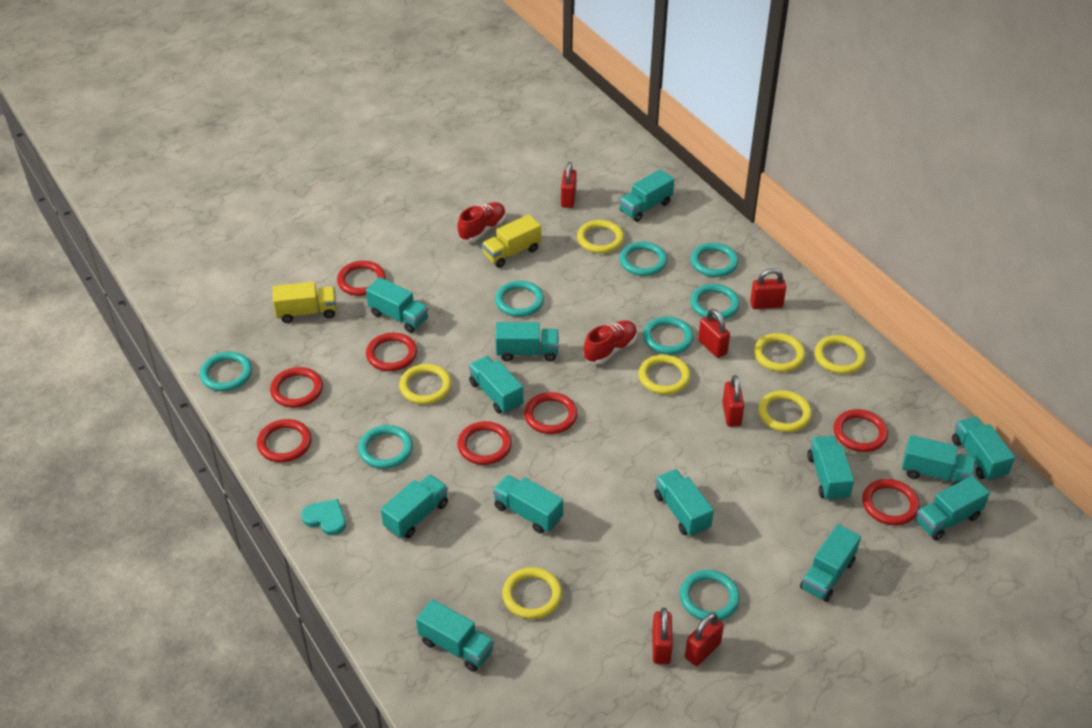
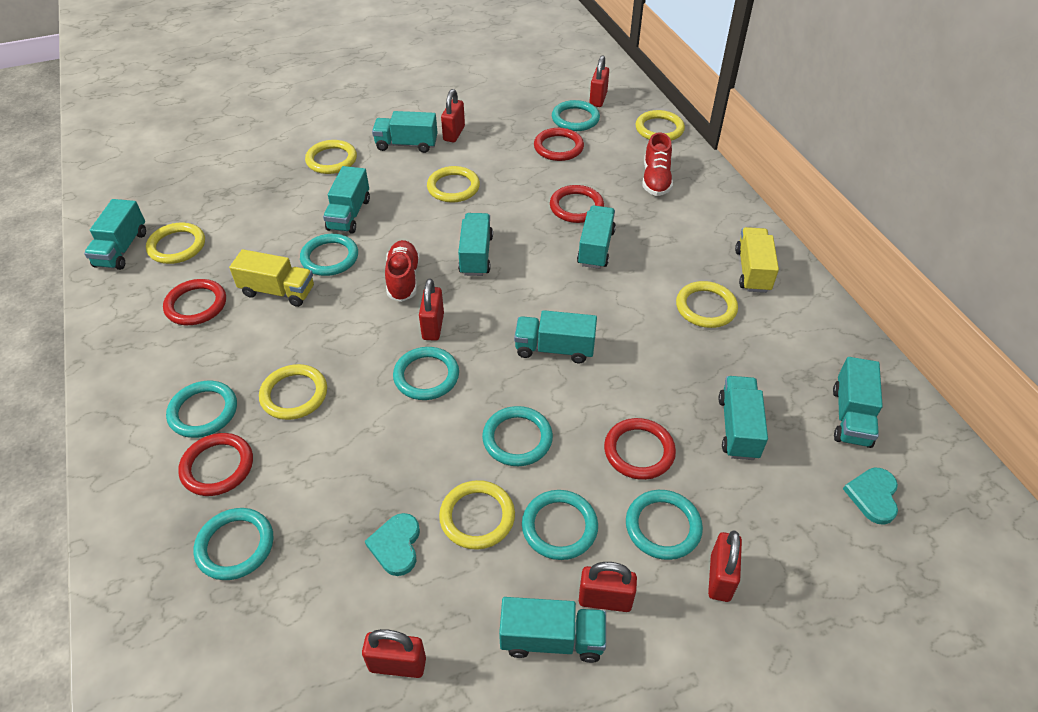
red ring: 8 -> 5
turquoise heart: 1 -> 2
turquoise truck: 13 -> 9

